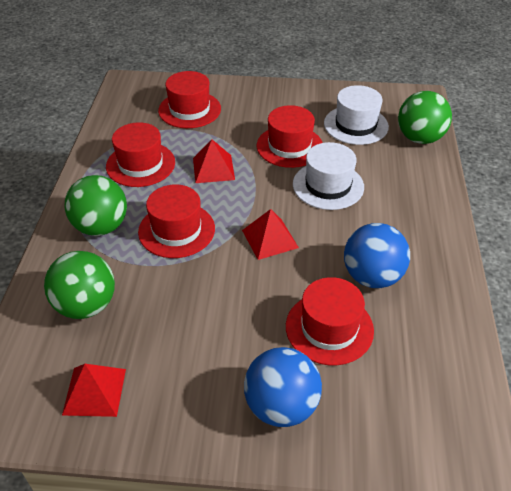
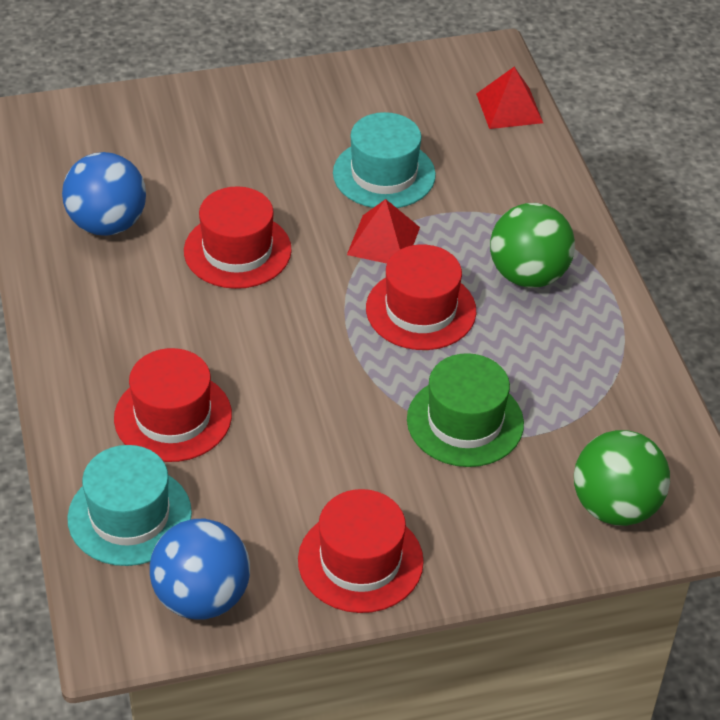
green ball: 3 -> 2
green hat: 0 -> 1
red hat: 5 -> 4
red pyramid: 3 -> 2
turquoise hat: 0 -> 2
white hat: 2 -> 0

